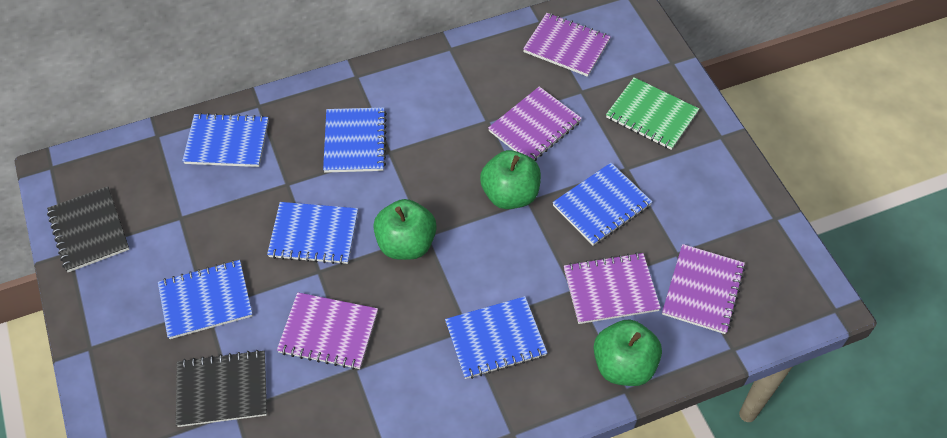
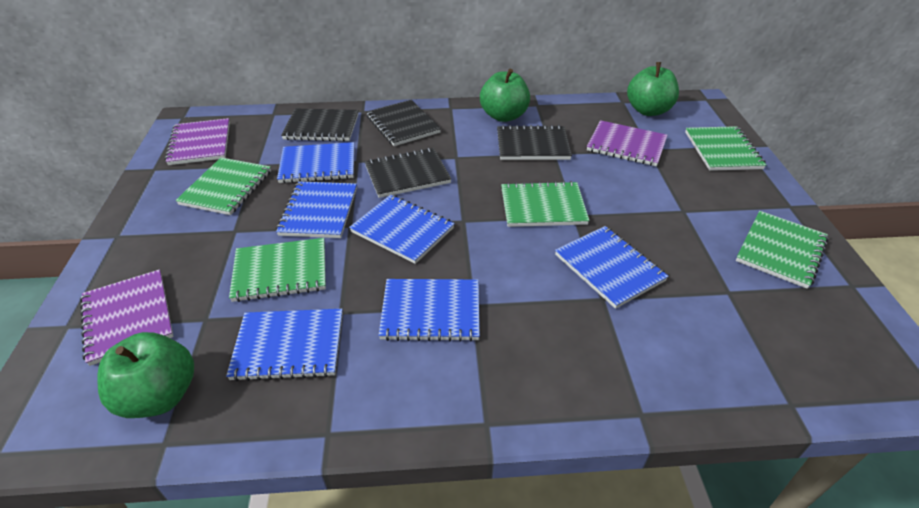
black notebook: 2 -> 4
green notebook: 1 -> 5
purple notebook: 5 -> 3

